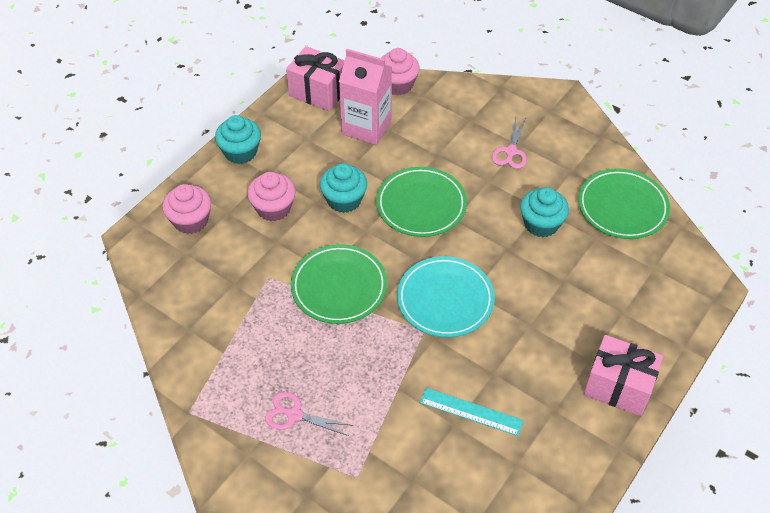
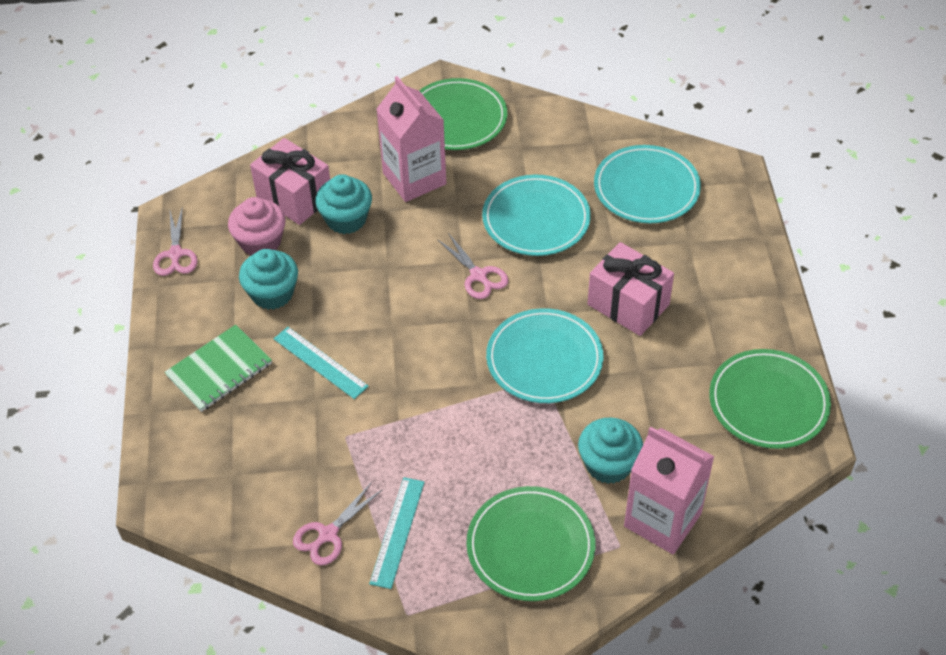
green notebook: 0 -> 1
pink carton: 1 -> 2
pink cupcake: 3 -> 1
pink scissors: 2 -> 3
turquoise plate: 1 -> 3
turquoise ruler: 1 -> 2

